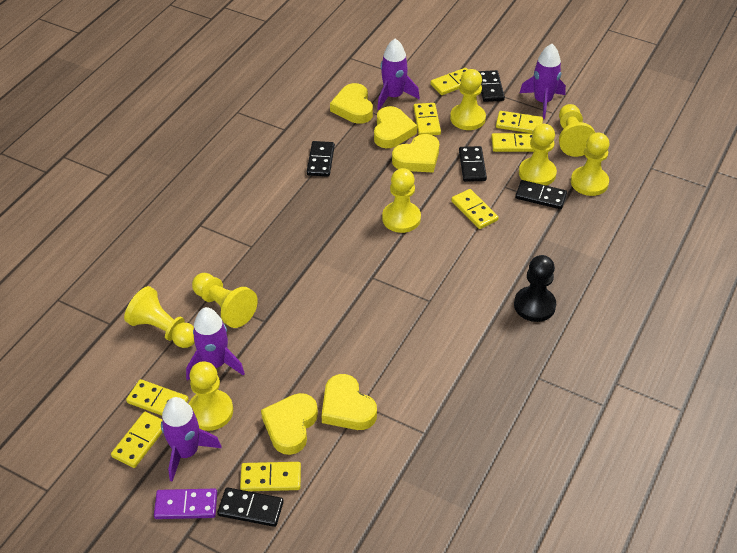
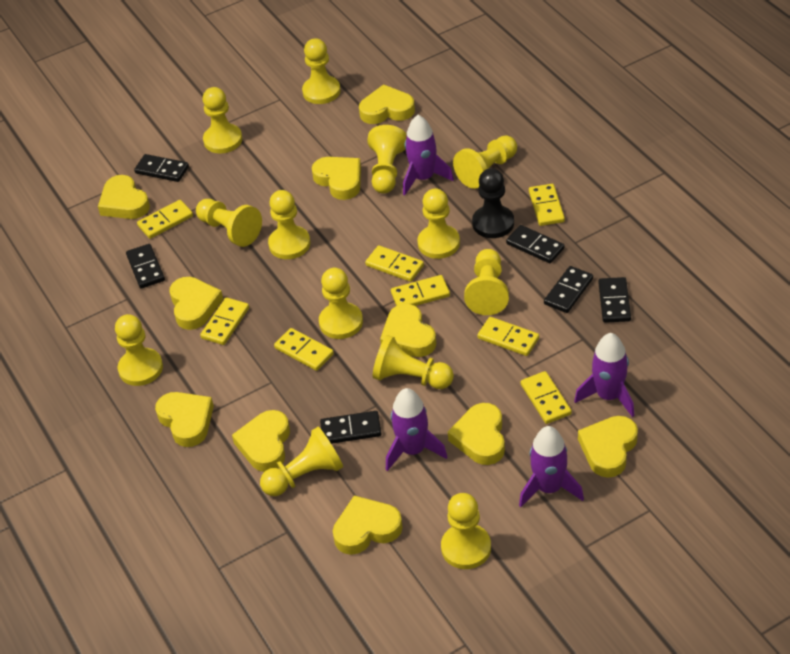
black domino: 5 -> 6
purple domino: 1 -> 0
yellow heart: 5 -> 10
yellow pawn: 8 -> 13

